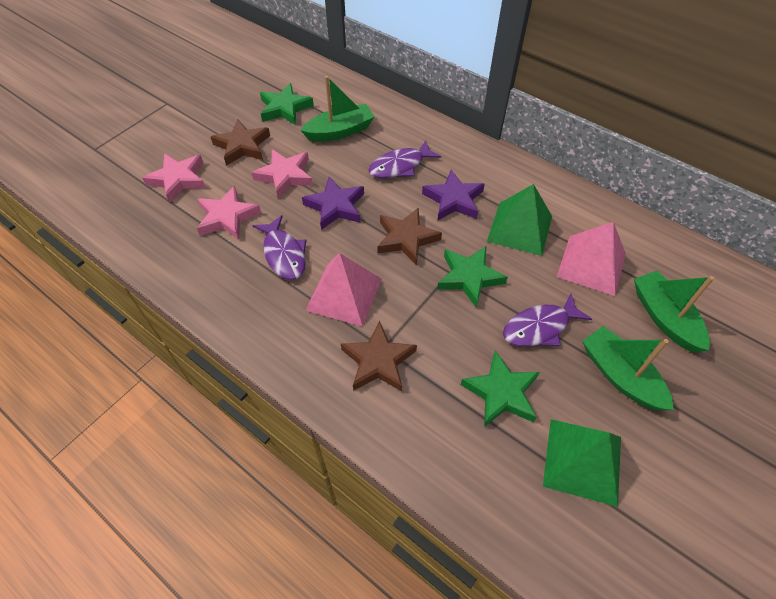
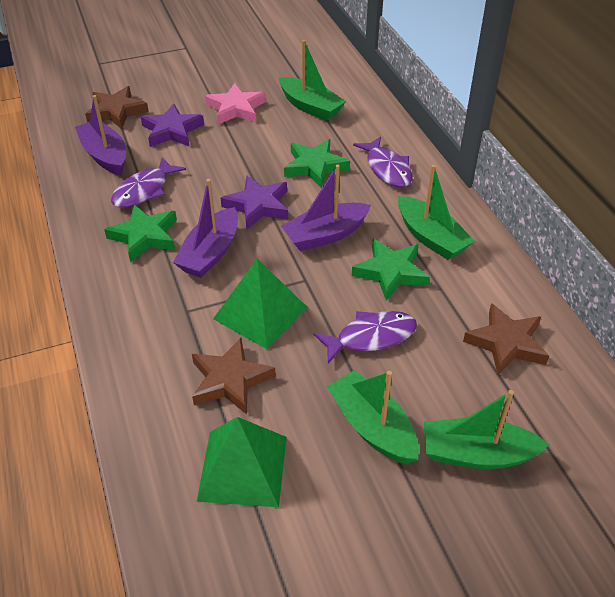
green boat: 3 -> 4
pink pyramid: 2 -> 0
pink star: 3 -> 1
purple boat: 0 -> 3

